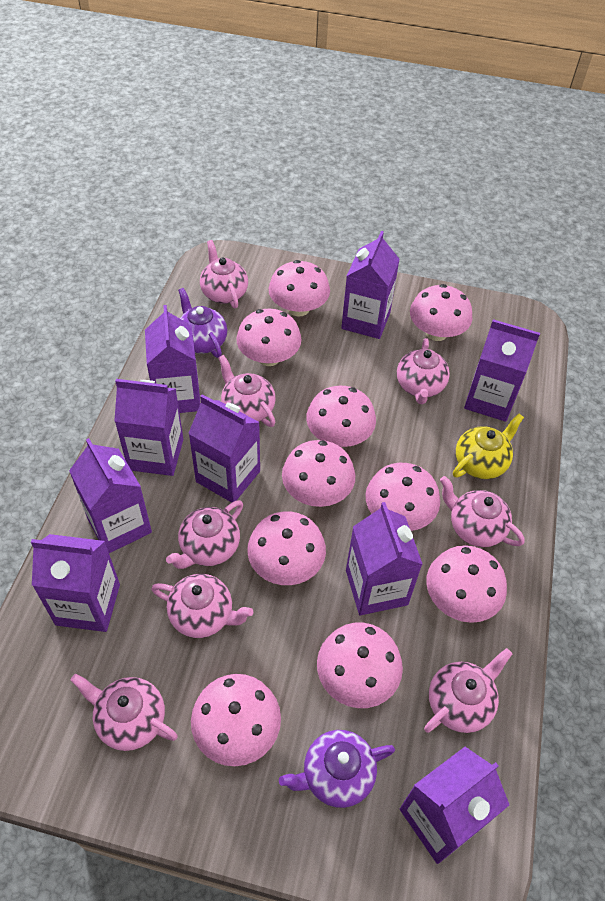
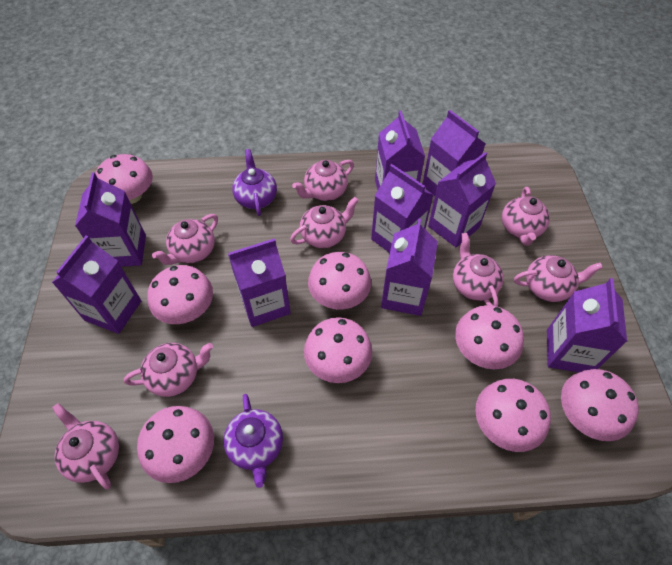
pink mushroom: 10 -> 8
yellow teapot: 1 -> 0

